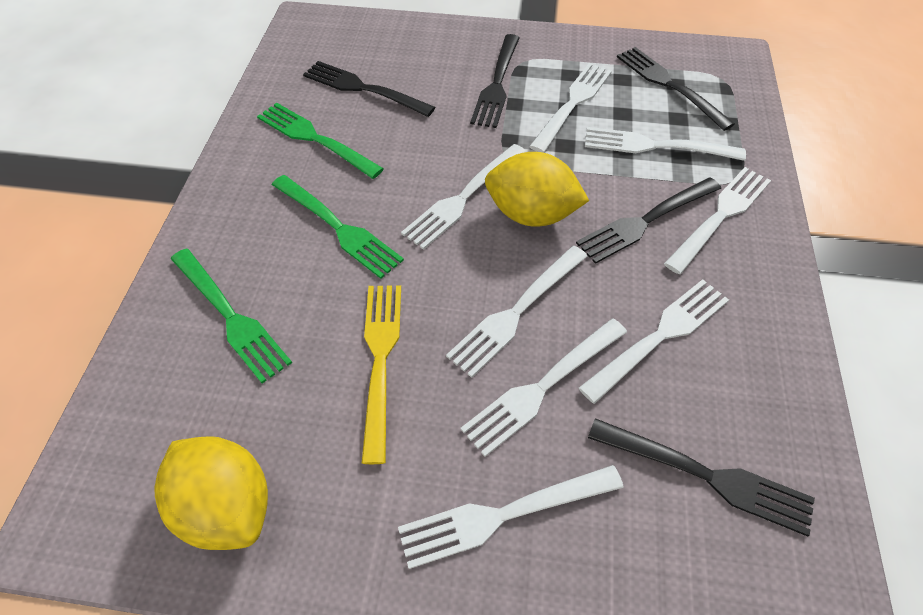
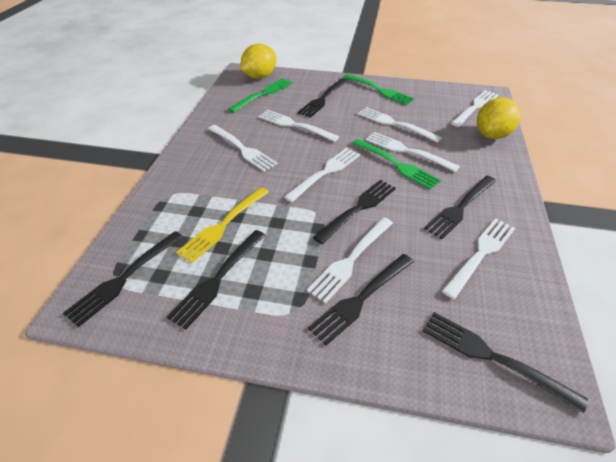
black fork: 5 -> 7

